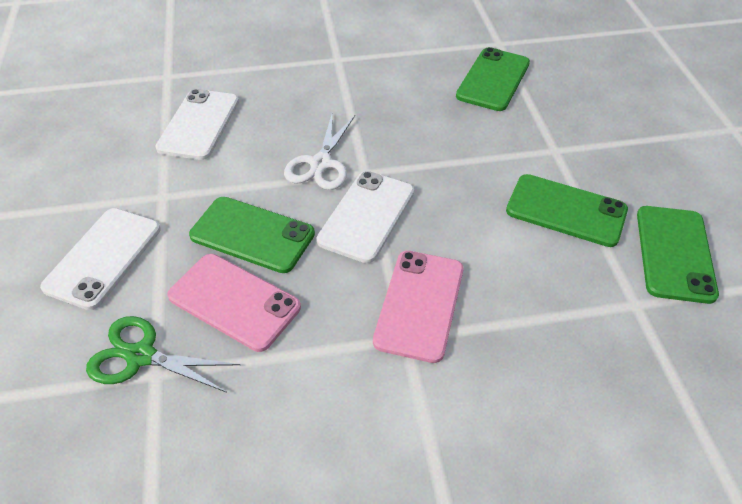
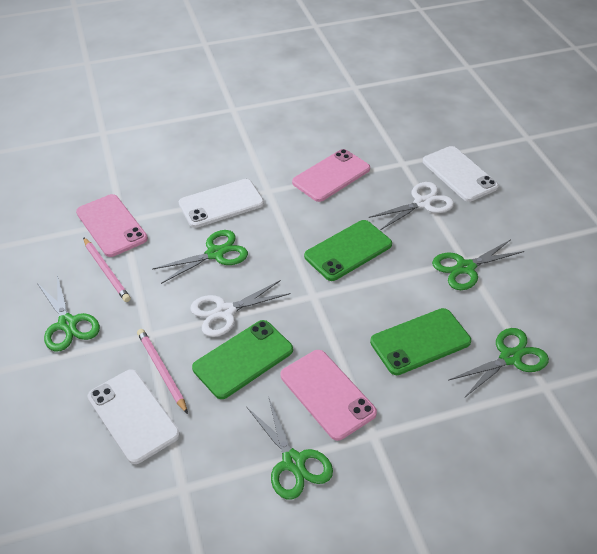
green phone: 4 -> 3
green scissors: 1 -> 5
pink pencil: 0 -> 2
pink phone: 2 -> 3
white scissors: 1 -> 2

